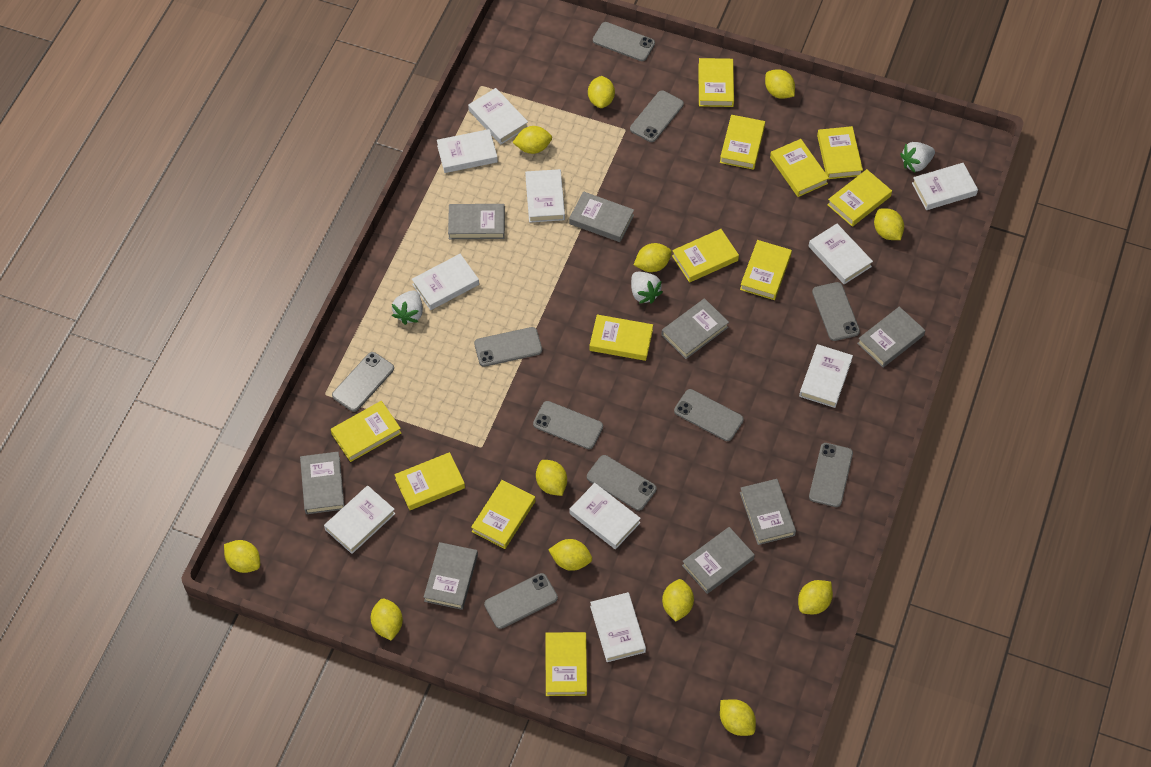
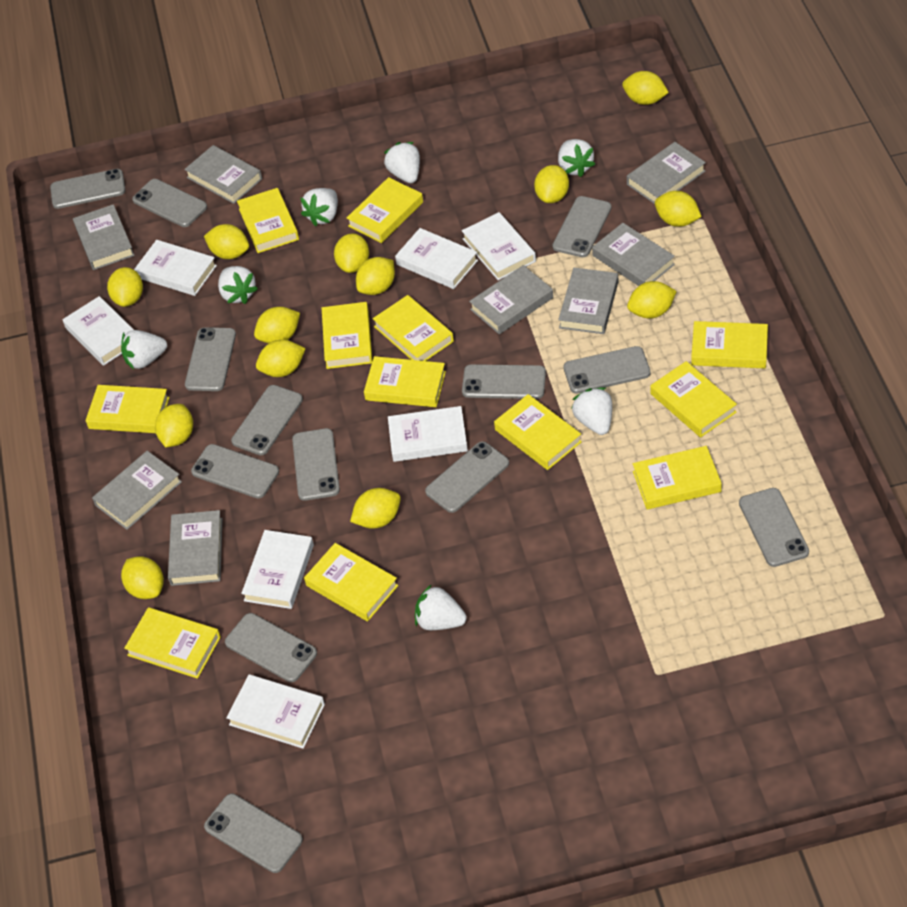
grey phone: 10 -> 13
white book: 10 -> 7
white strawberry: 3 -> 7
yellow lemon: 12 -> 13

